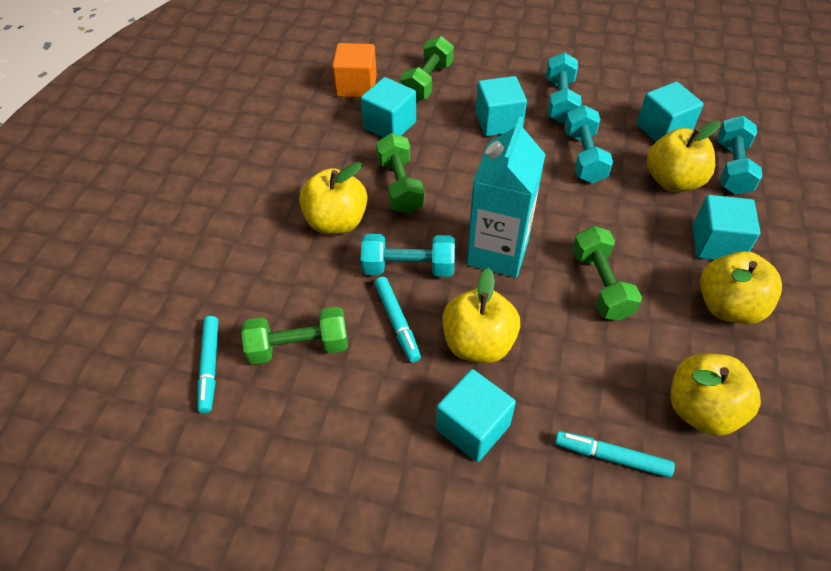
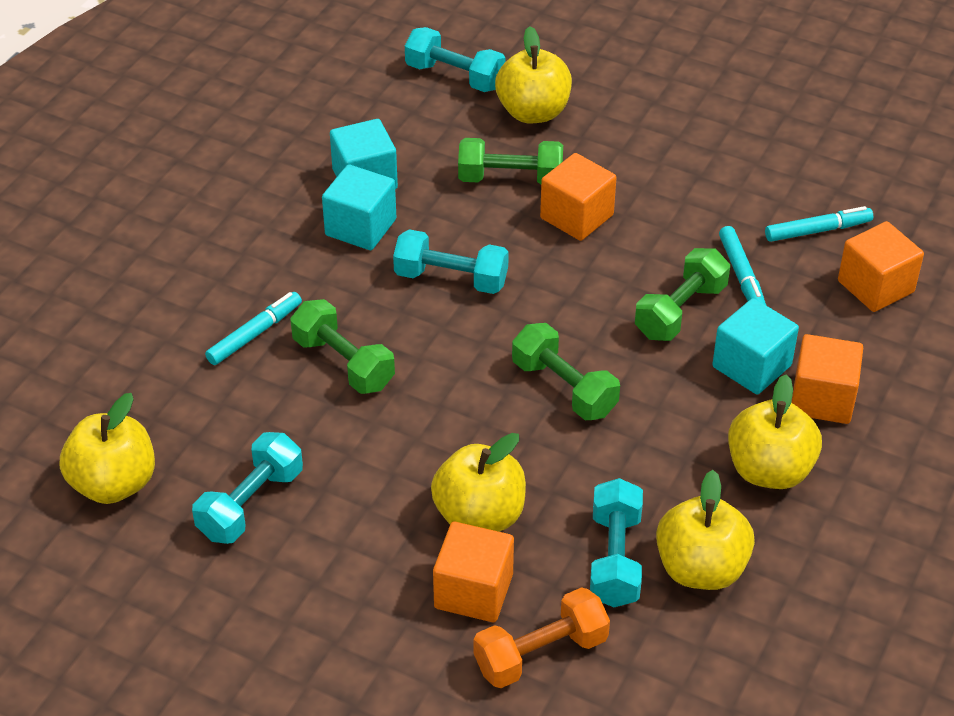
orange cube: 1 -> 4
orange dumbbell: 0 -> 1
turquoise carton: 1 -> 0
turquoise cube: 5 -> 3

